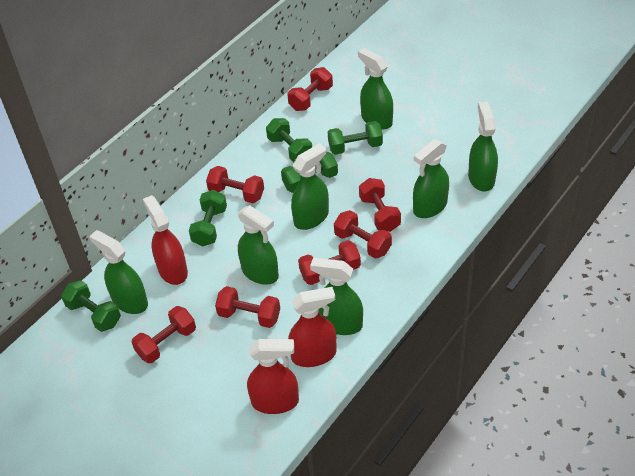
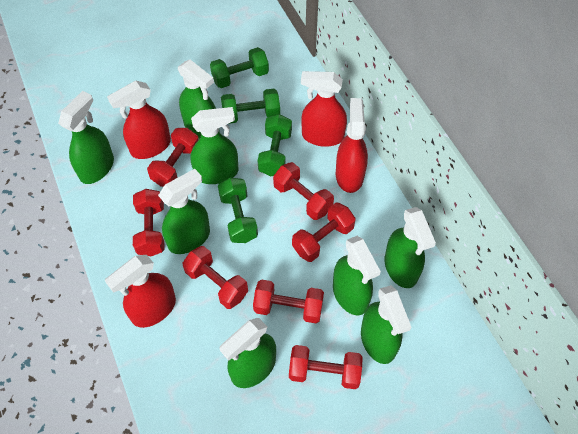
green dumbbell: 5 -> 4
green spray bottle: 7 -> 8
red spray bottle: 3 -> 4

